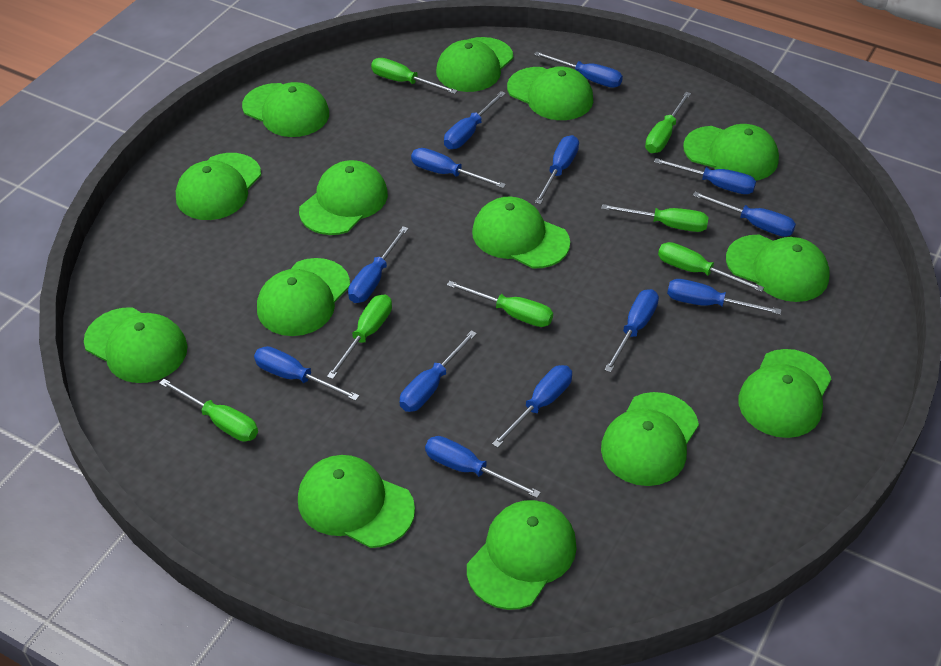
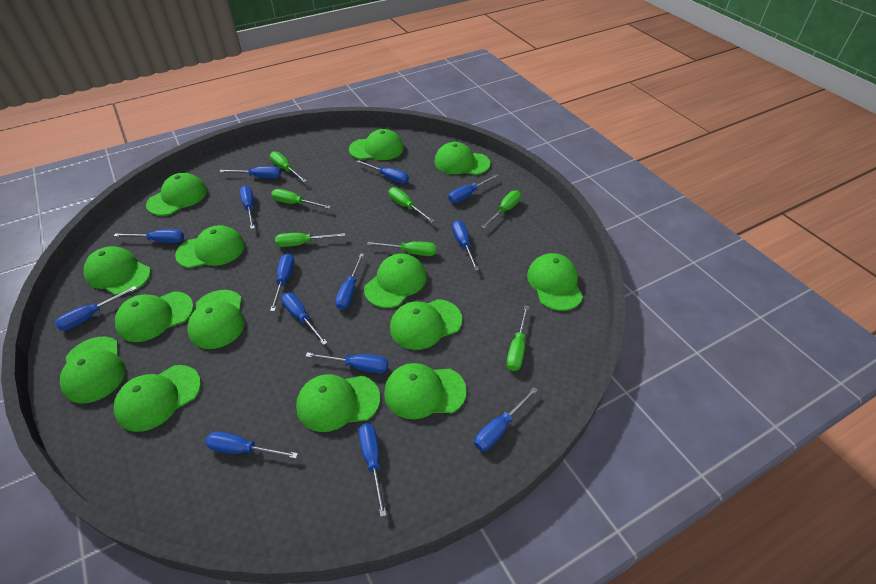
blue screwdriver: 13 -> 14

